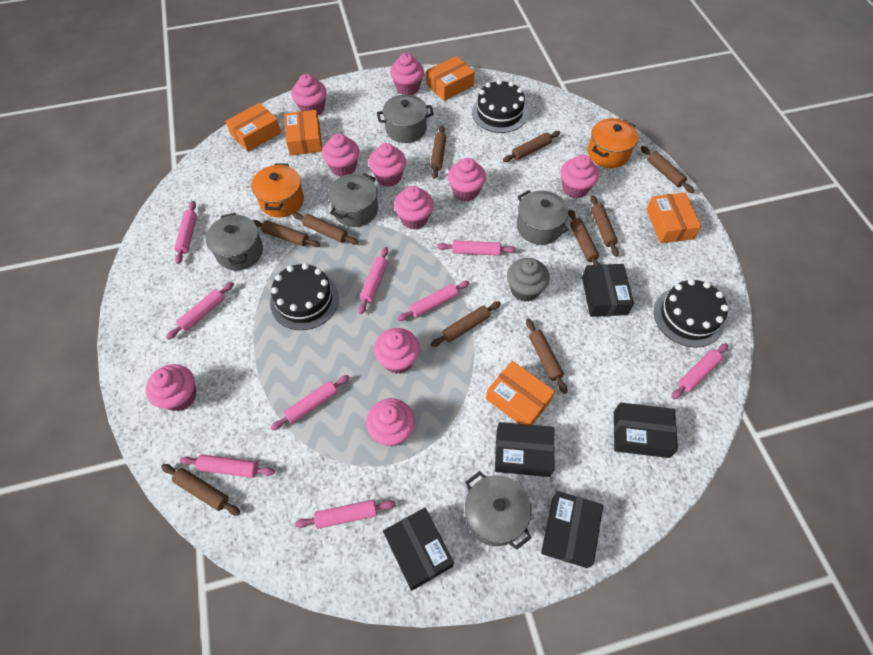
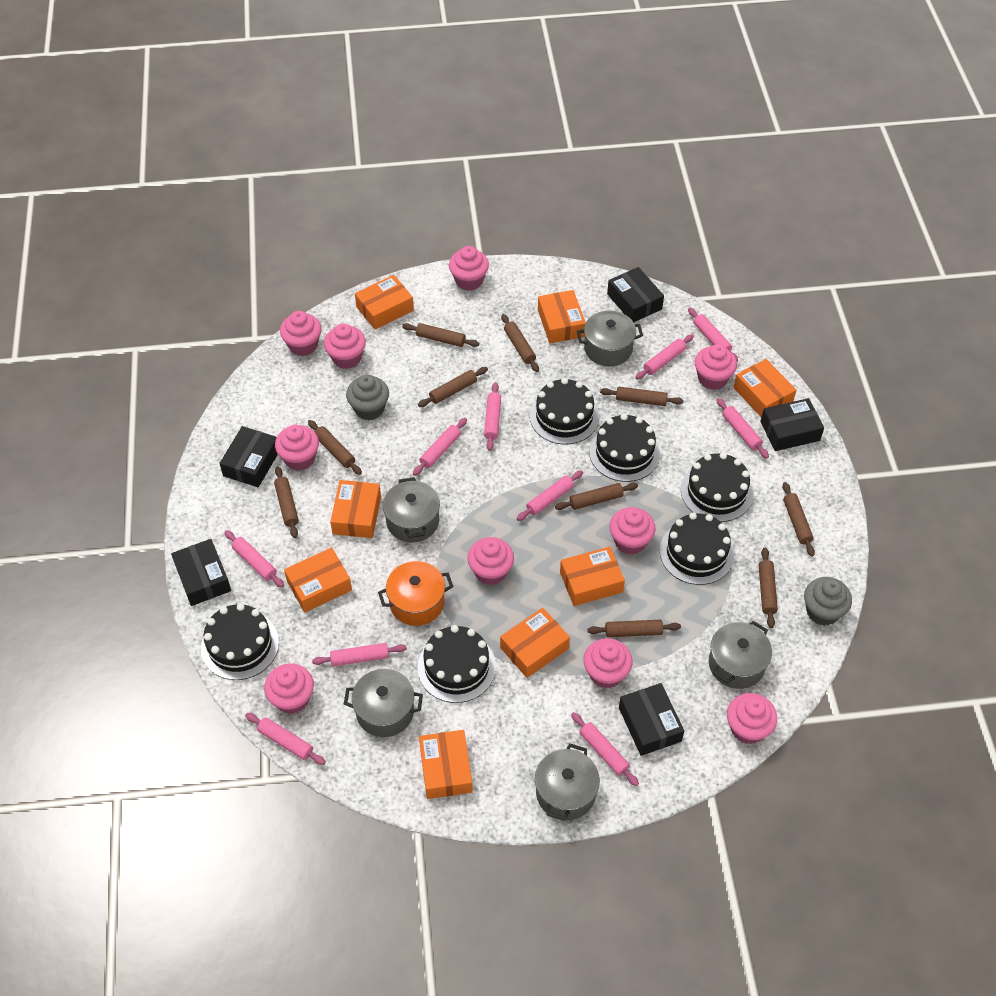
black cake: 3 -> 6
grey cupcake: 1 -> 2
orange box: 5 -> 8
orange pot: 2 -> 1
pink rolling pin: 9 -> 10

